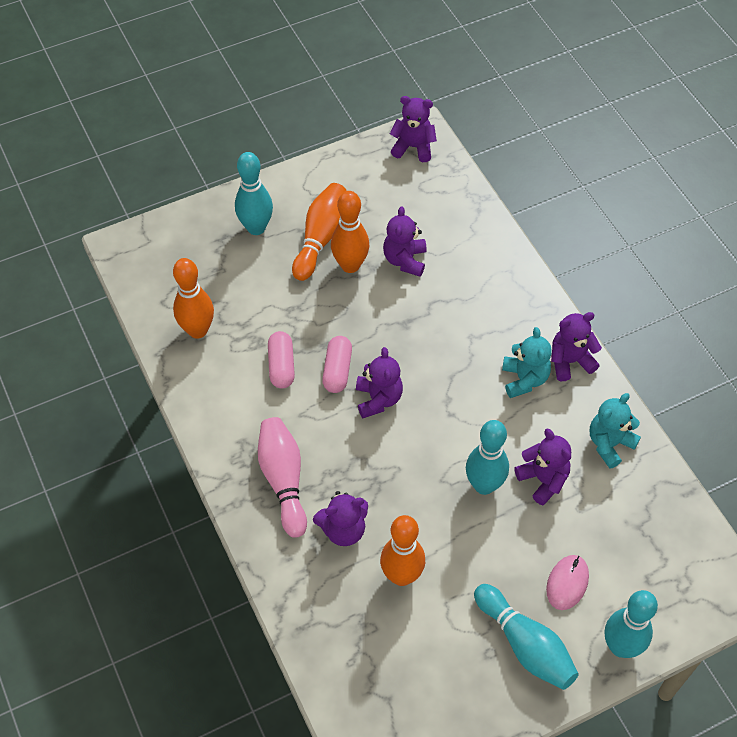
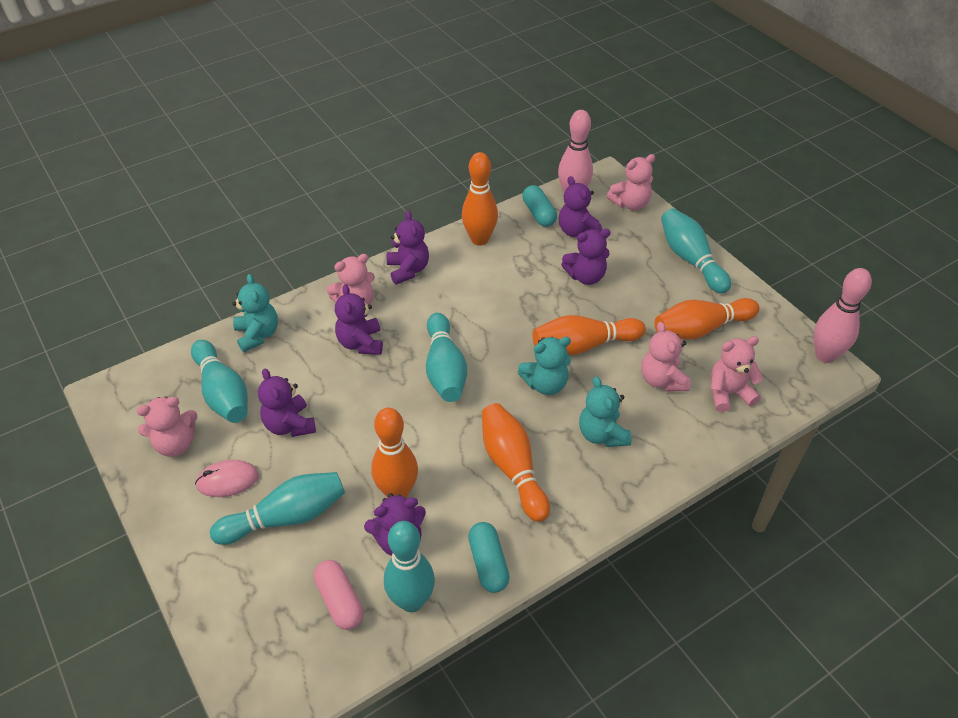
orange bowling pin: 4 -> 5
pink bowling pin: 1 -> 2
pink capsule: 2 -> 1
pink teddy bear: 0 -> 5
turquoise bowling pin: 4 -> 5
turquoise capsule: 0 -> 2
turquoise teddy bear: 2 -> 3

